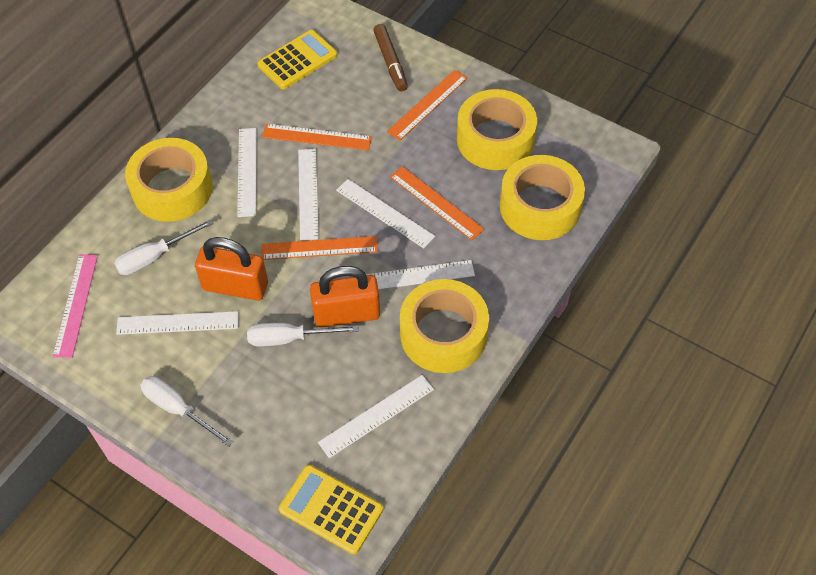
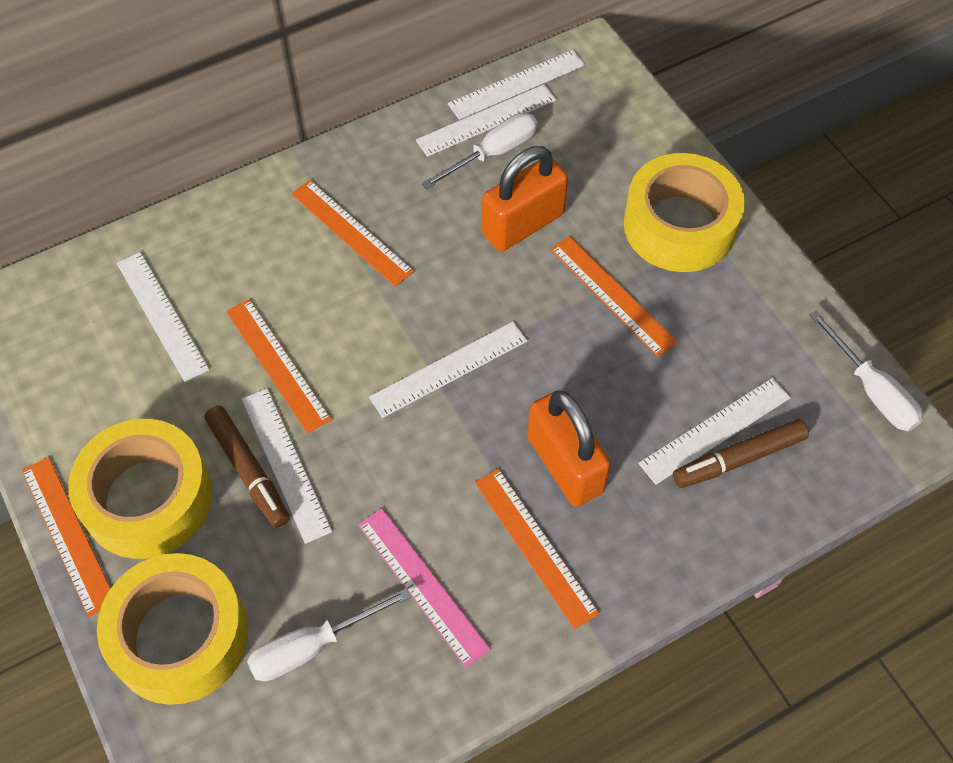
brown marker: 1 -> 2
orange ruler: 4 -> 5
yellow calculator: 2 -> 0
yellow tape: 4 -> 3

